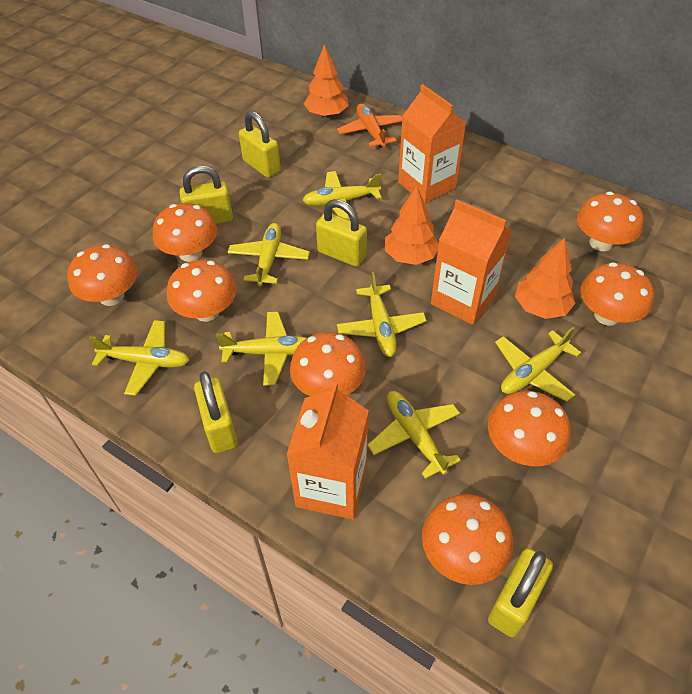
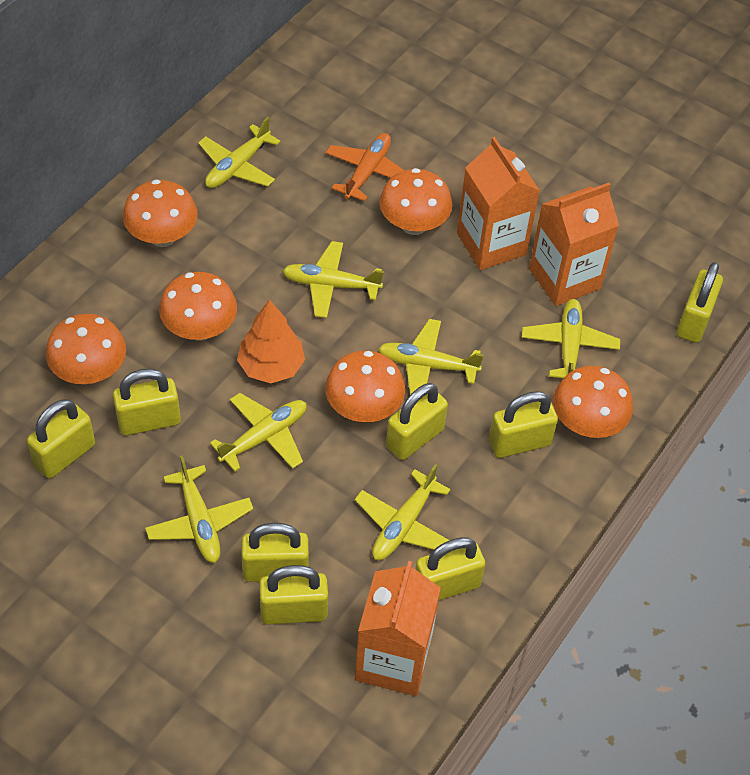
orange mushroom: 8 -> 6
orange tree: 3 -> 1
yellow padlock: 5 -> 8

